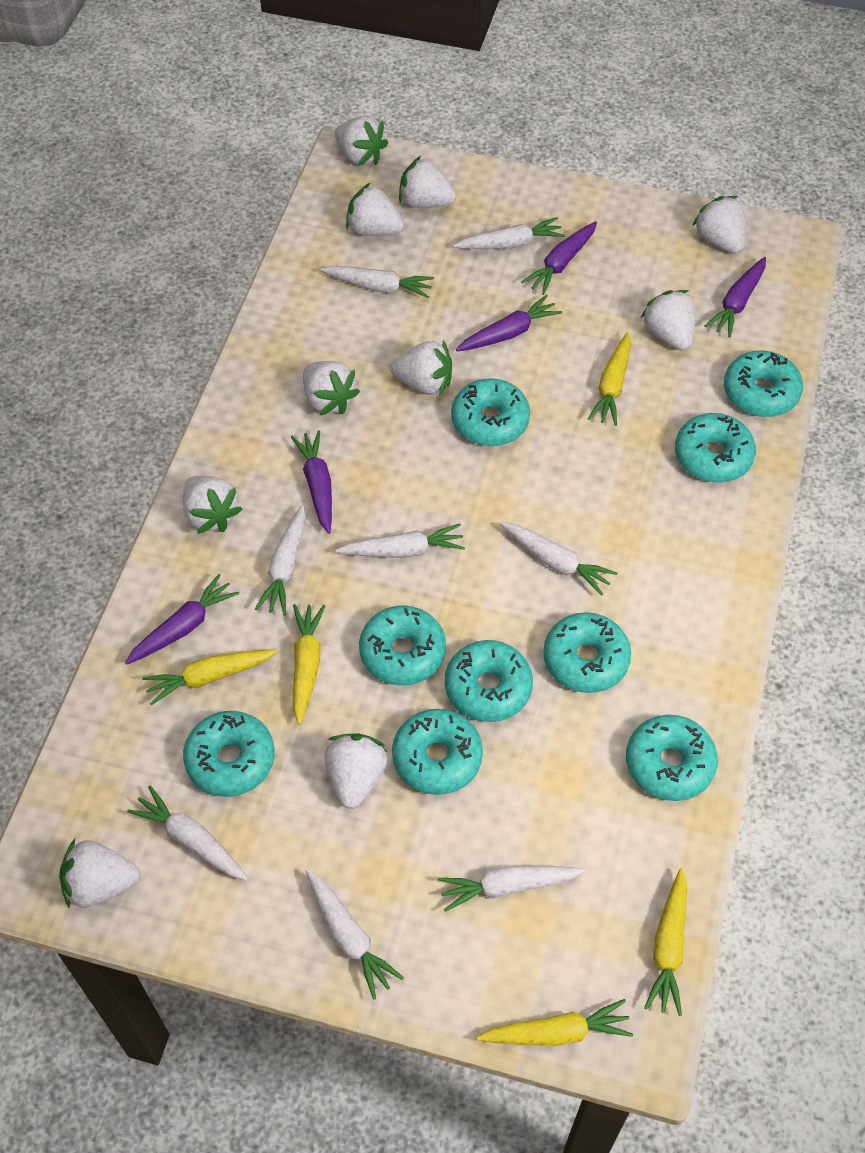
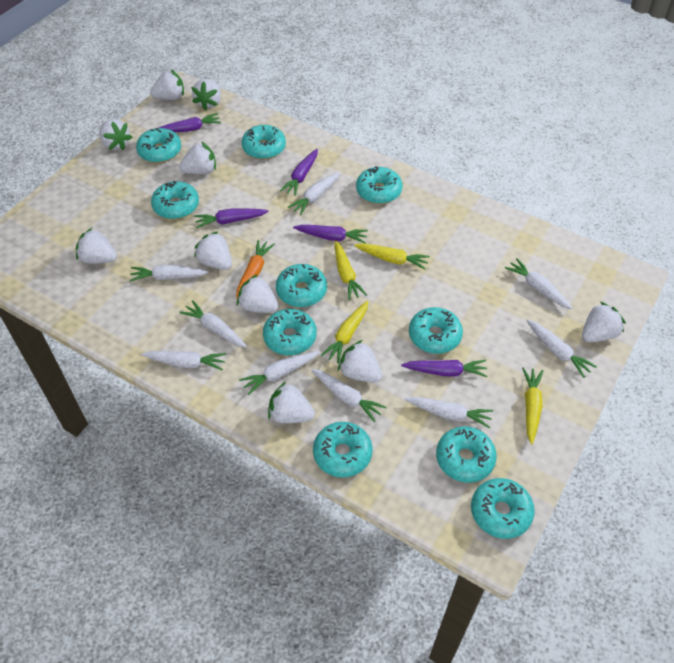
orange carrot: 0 -> 1
turquoise donut: 9 -> 10
white carrot: 8 -> 9
yellow carrot: 5 -> 4

